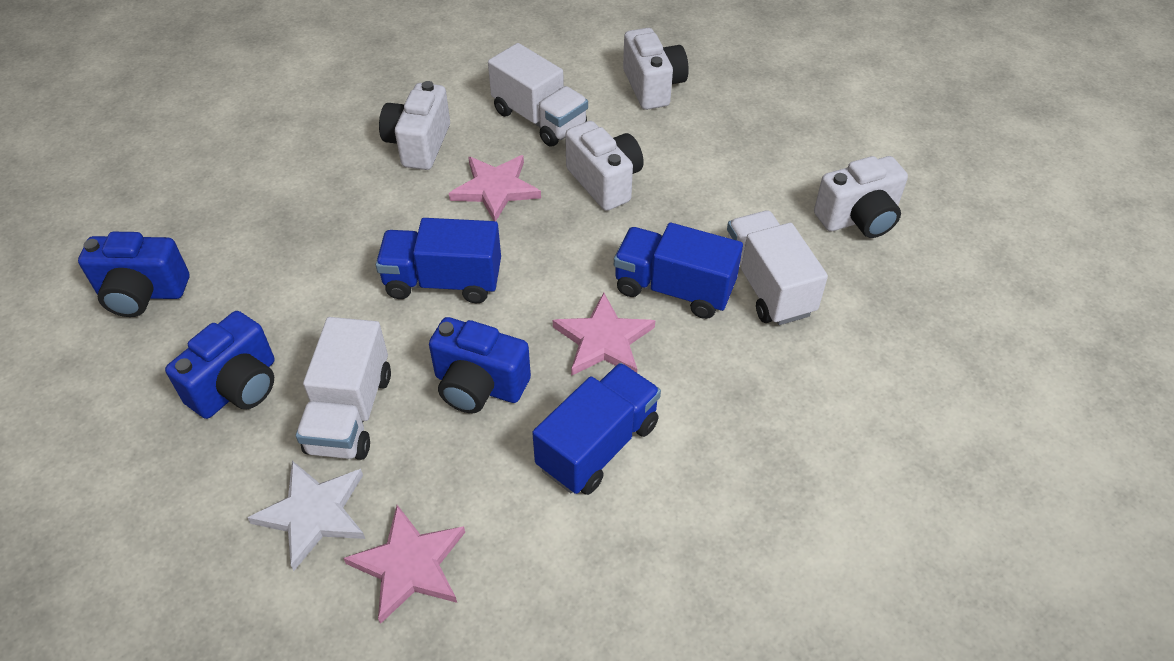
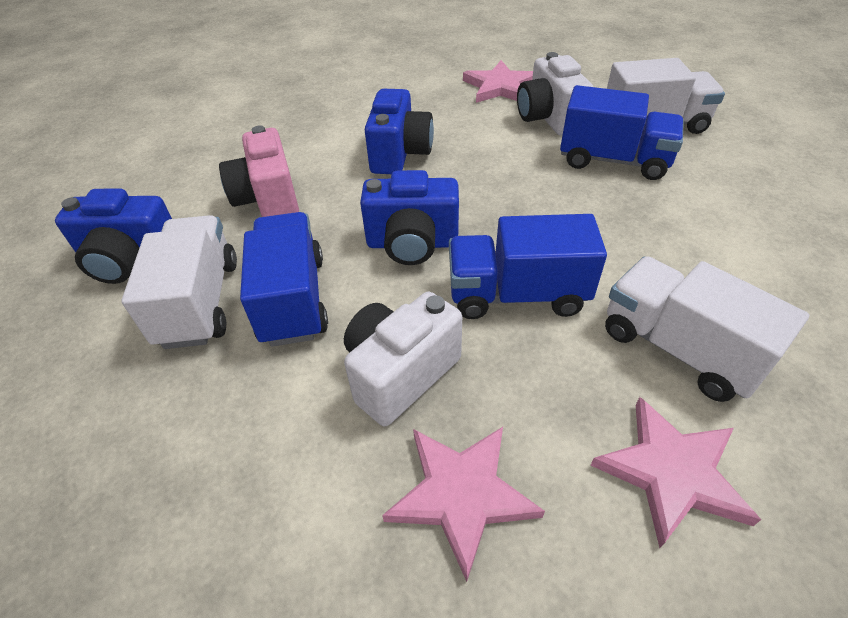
pink camera: 0 -> 1
white camera: 4 -> 2
white star: 1 -> 0

